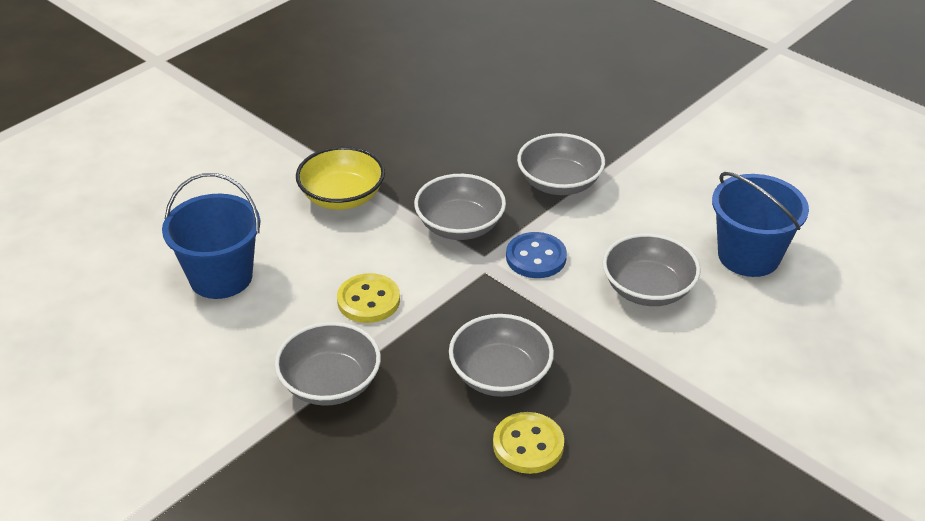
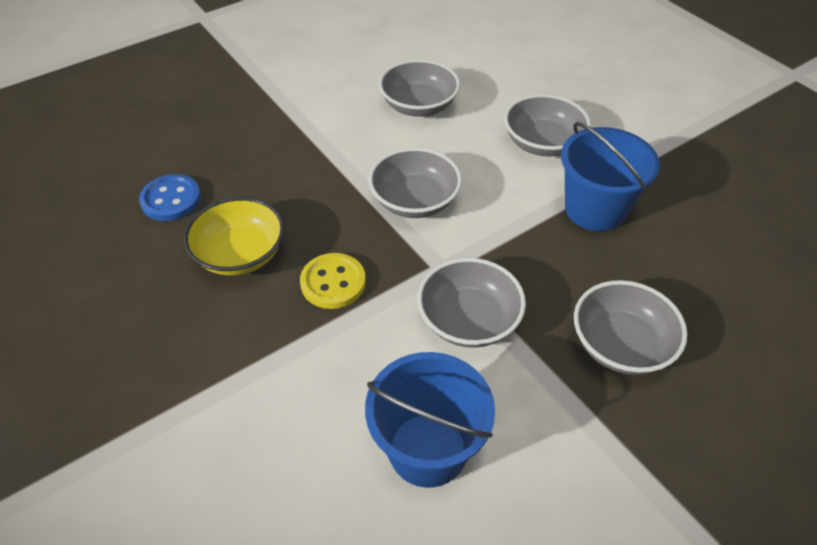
yellow button: 2 -> 1

